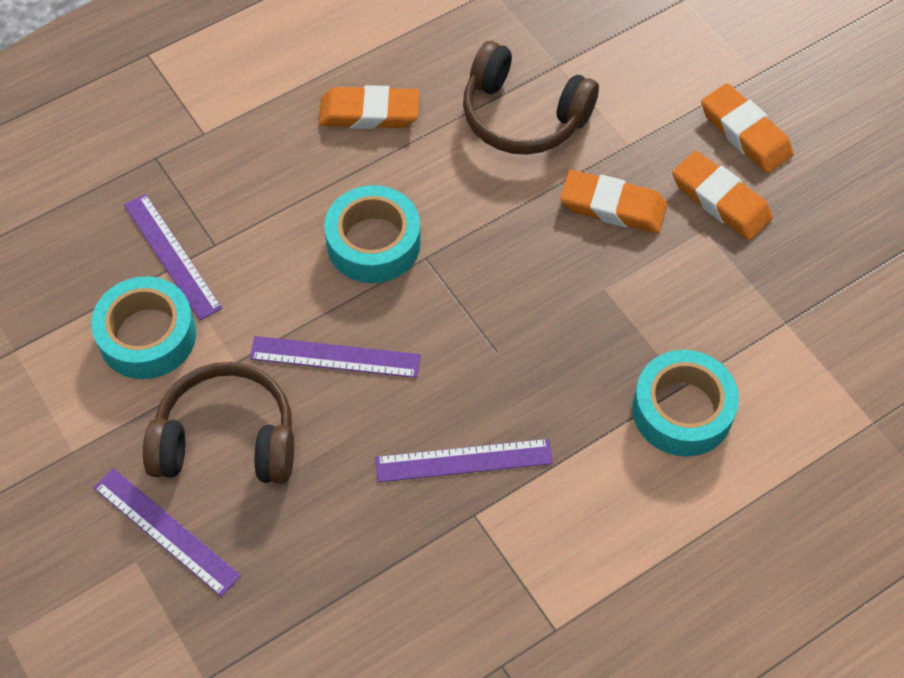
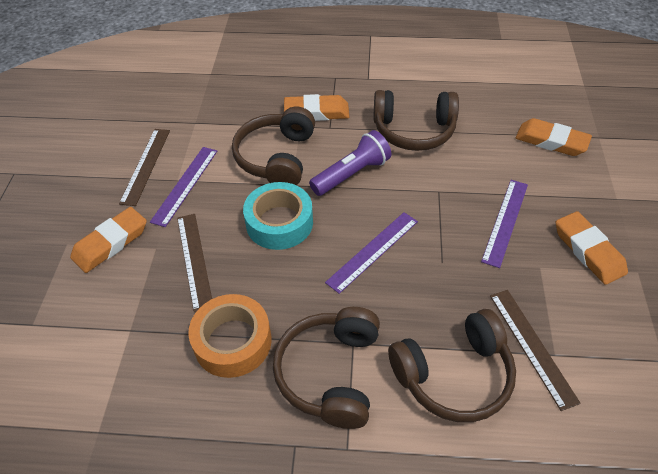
brown headphones: 2 -> 4
brown ruler: 0 -> 3
orange tape: 0 -> 1
purple flashlight: 0 -> 1
purple ruler: 4 -> 3
turquoise tape: 3 -> 1

